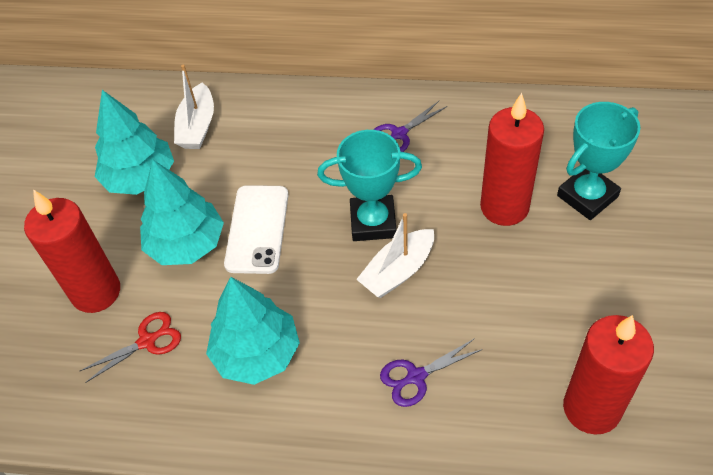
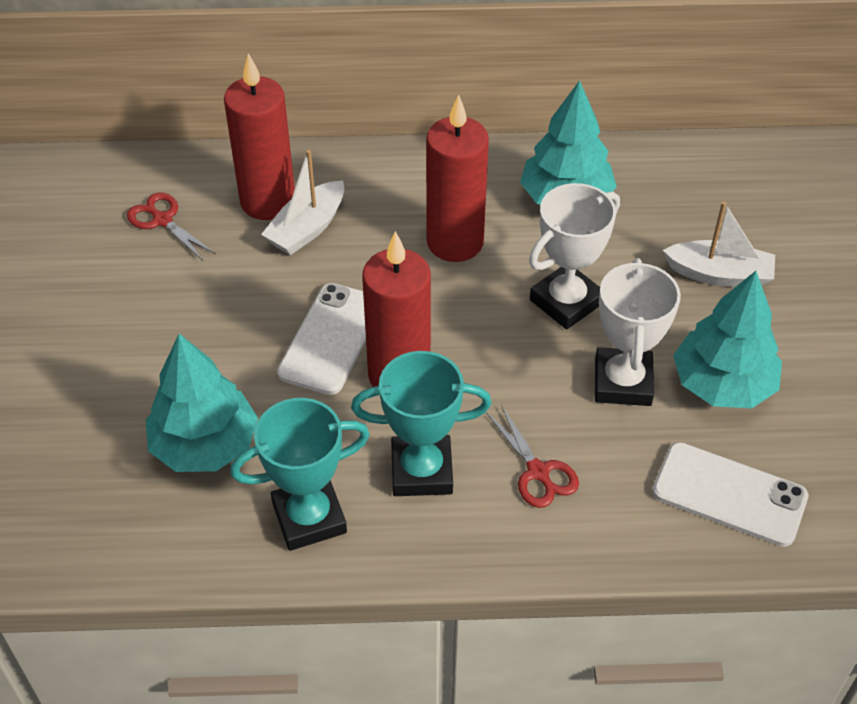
purple scissors: 2 -> 0
red scissors: 1 -> 2
white phone: 1 -> 2
white trophy: 0 -> 2

